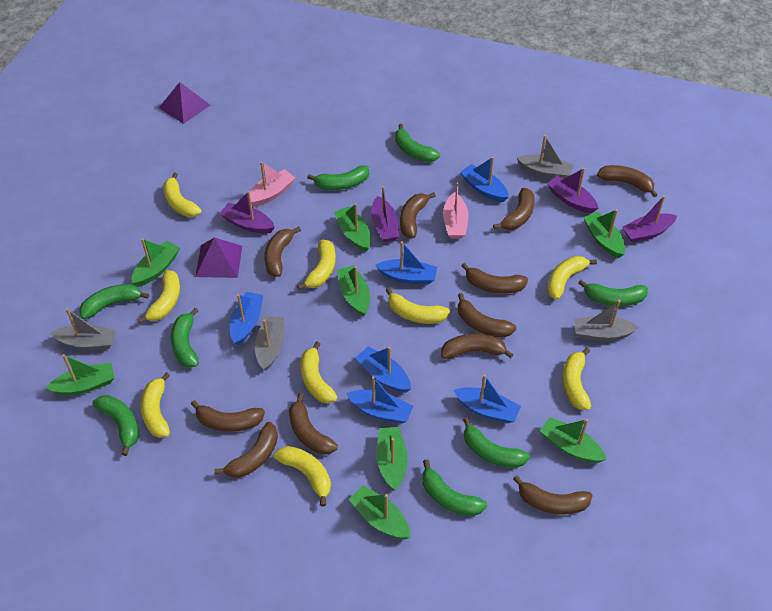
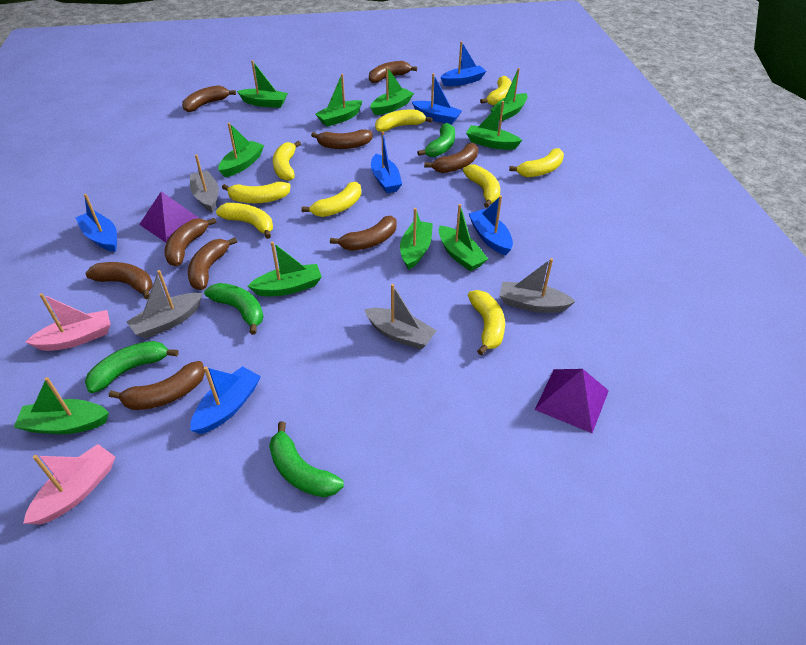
brown banana: 11 -> 9
green banana: 8 -> 4
green boat: 8 -> 10
purple boat: 4 -> 0

